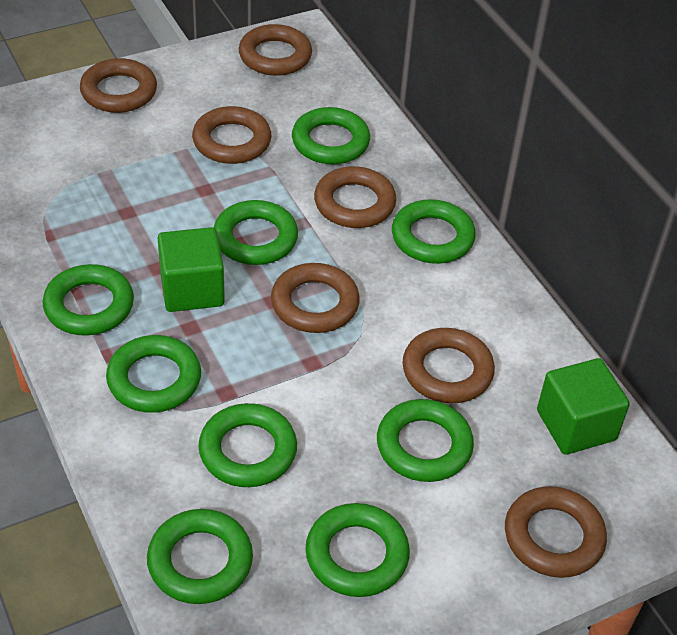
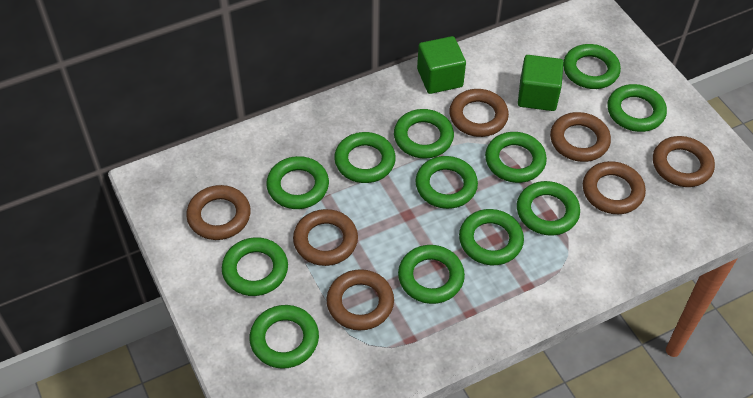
green ring: 9 -> 12

